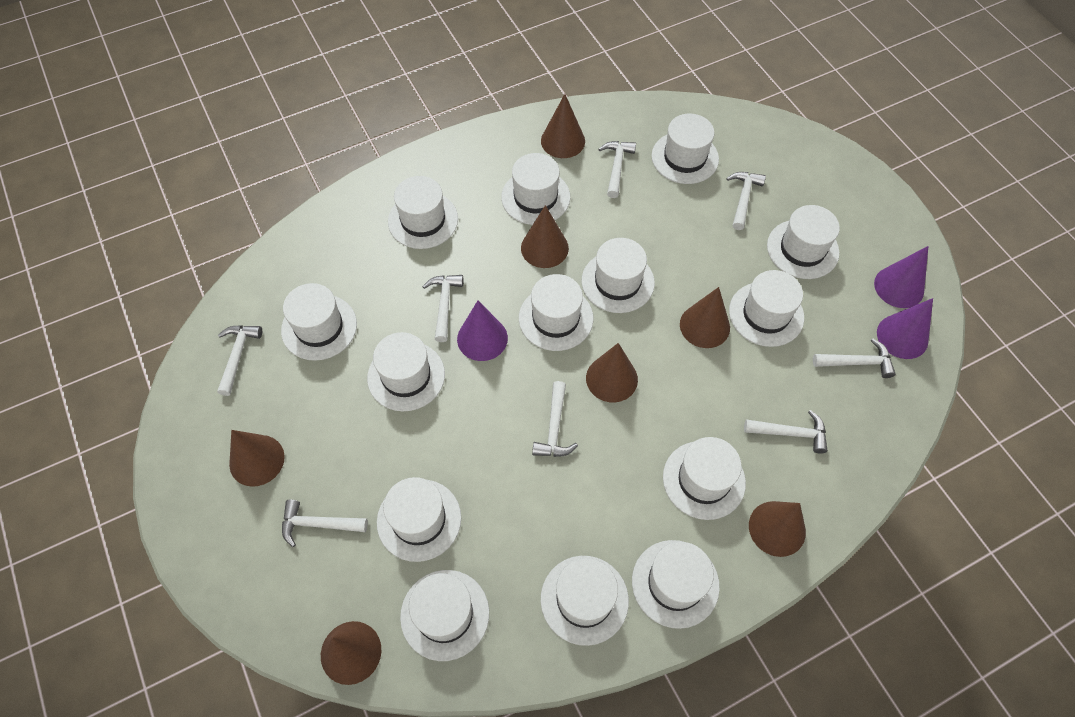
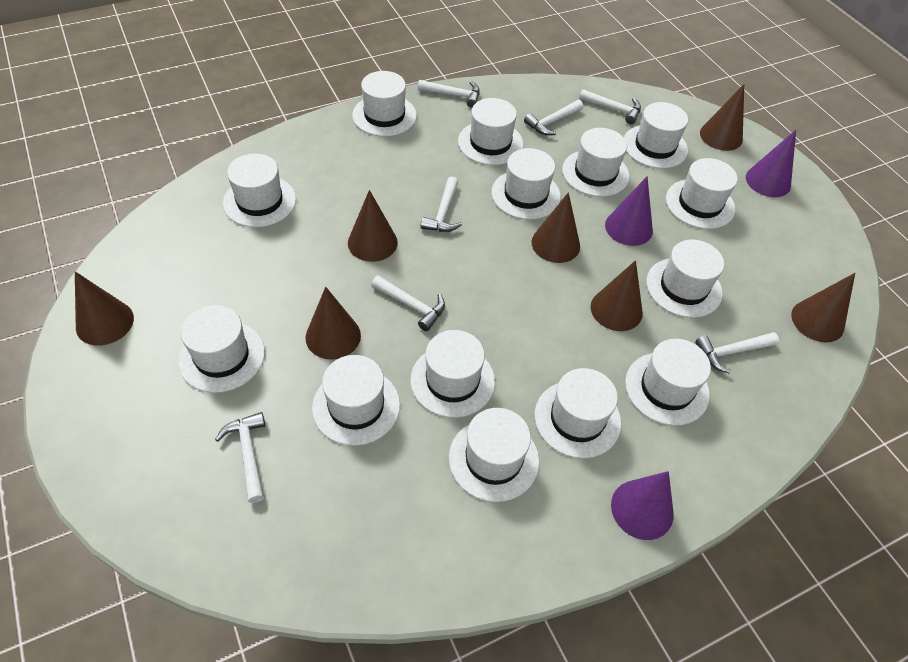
white hammer: 8 -> 7

